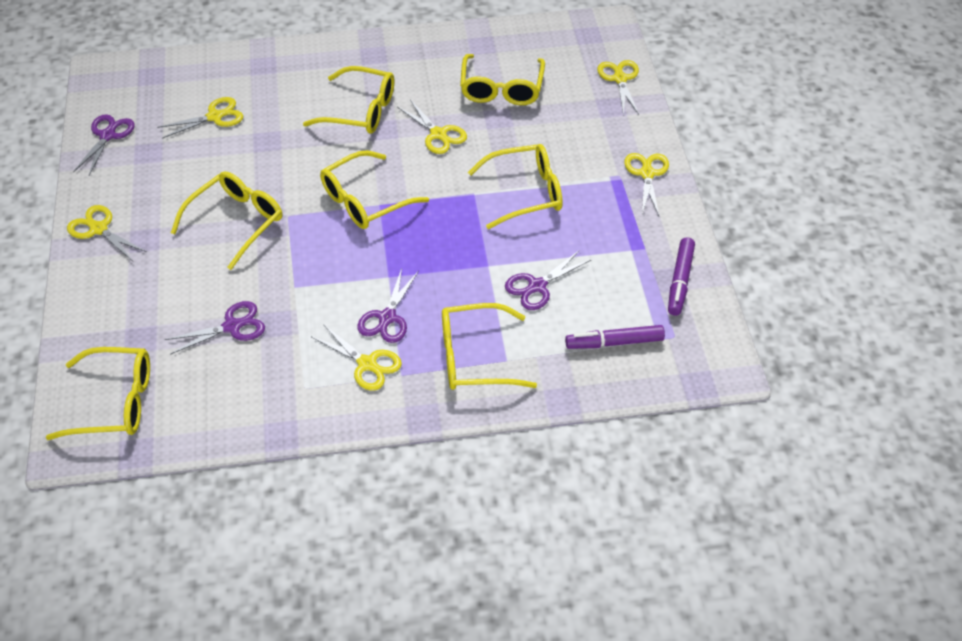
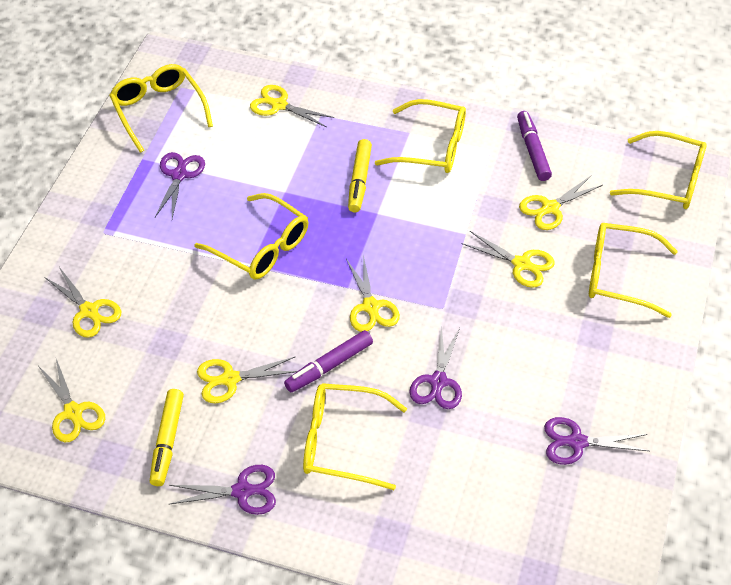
yellow glasses: 7 -> 6
yellow marker: 0 -> 2
yellow scissors: 6 -> 7

